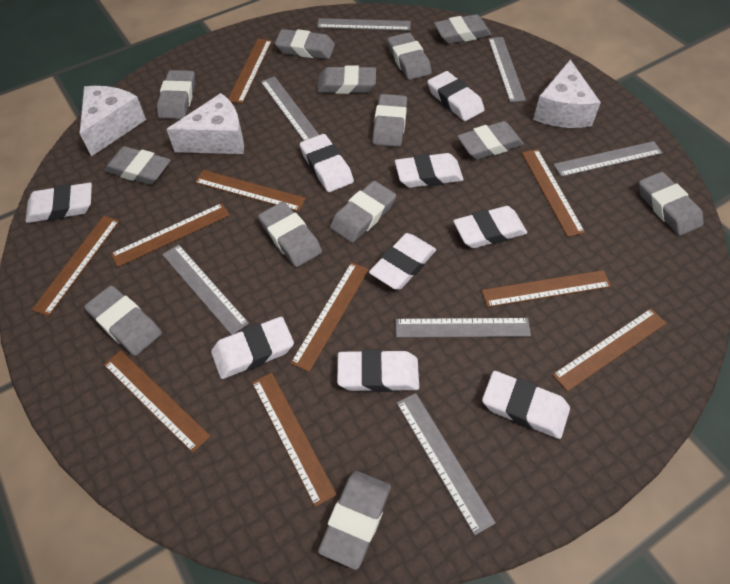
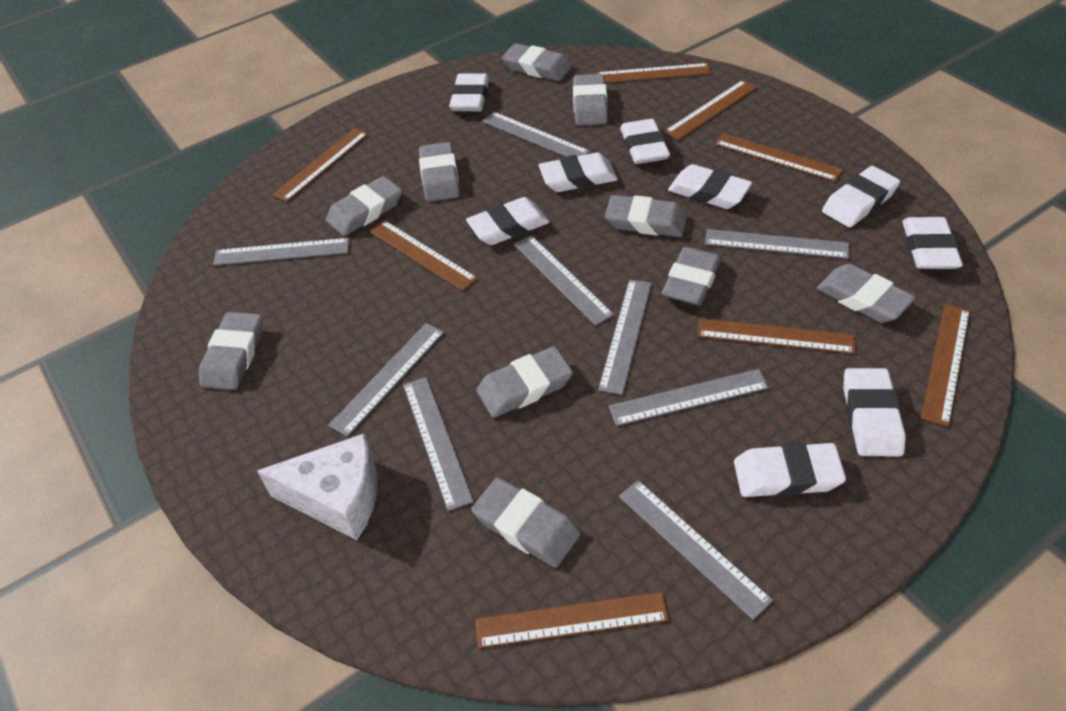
brown ruler: 10 -> 8
grey eraser: 13 -> 10
grey ruler: 7 -> 9
white cheese: 3 -> 1

